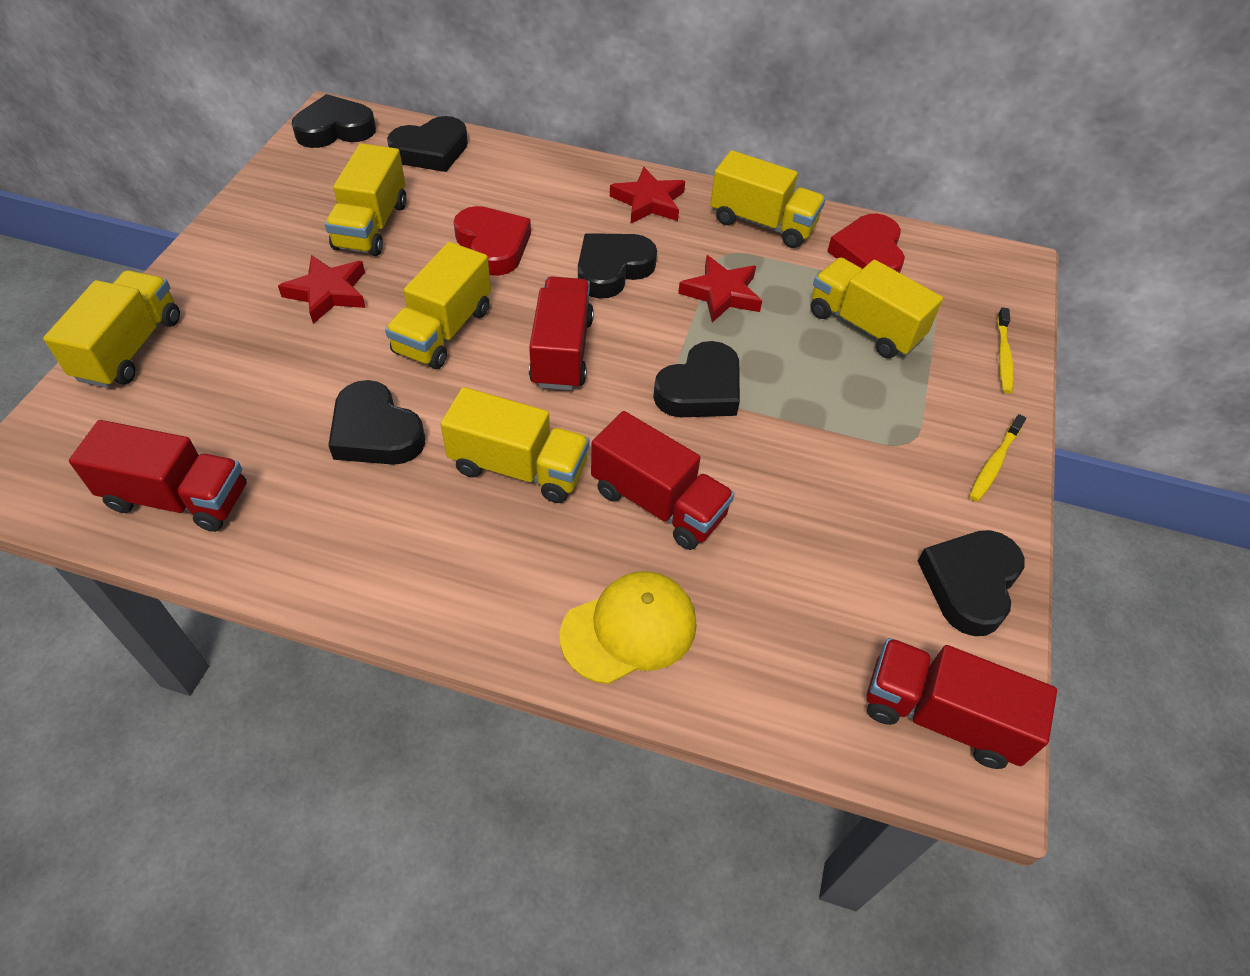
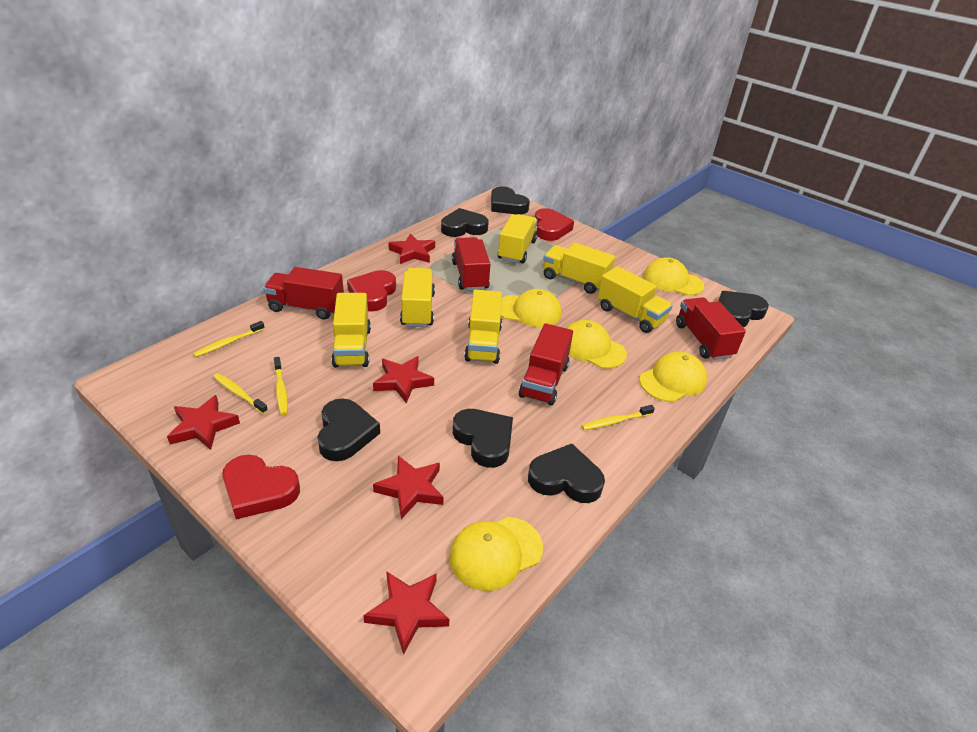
red heart: 2 -> 3
red star: 3 -> 5
yellow cap: 1 -> 5
yellow toothbrush: 2 -> 4

